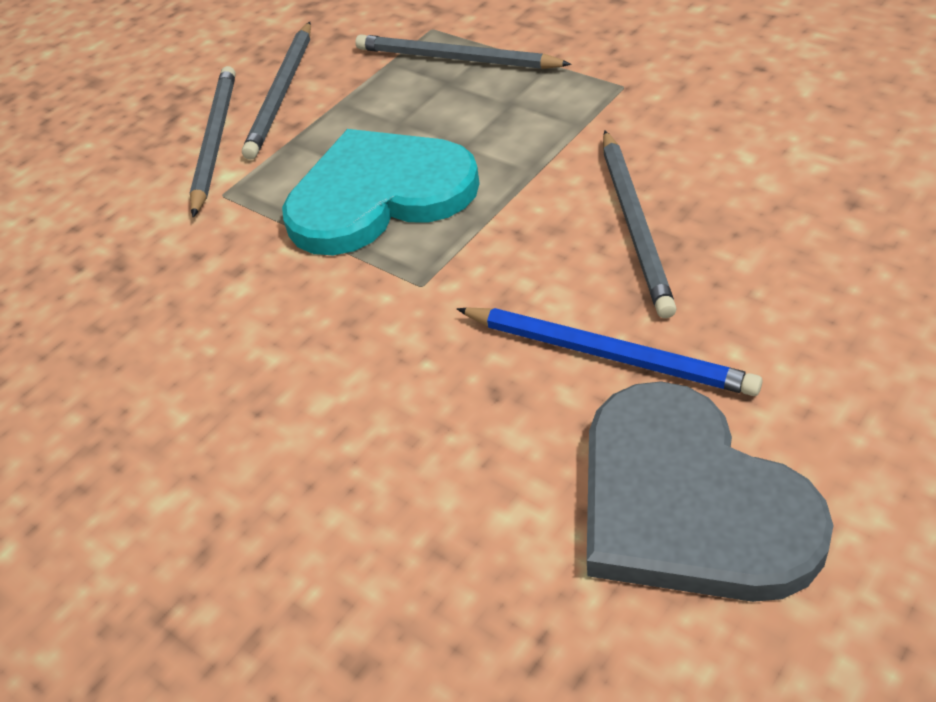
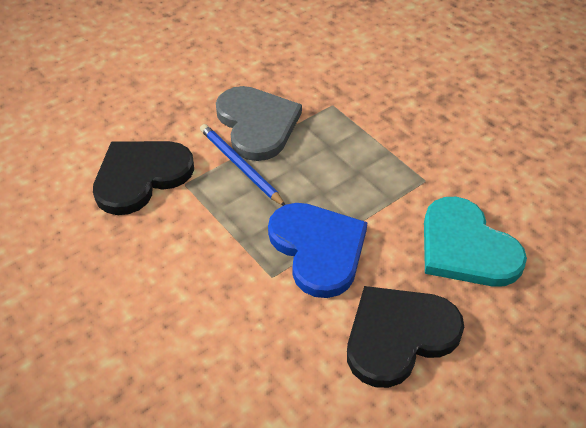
black heart: 0 -> 2
blue heart: 0 -> 1
grey pencil: 4 -> 0

